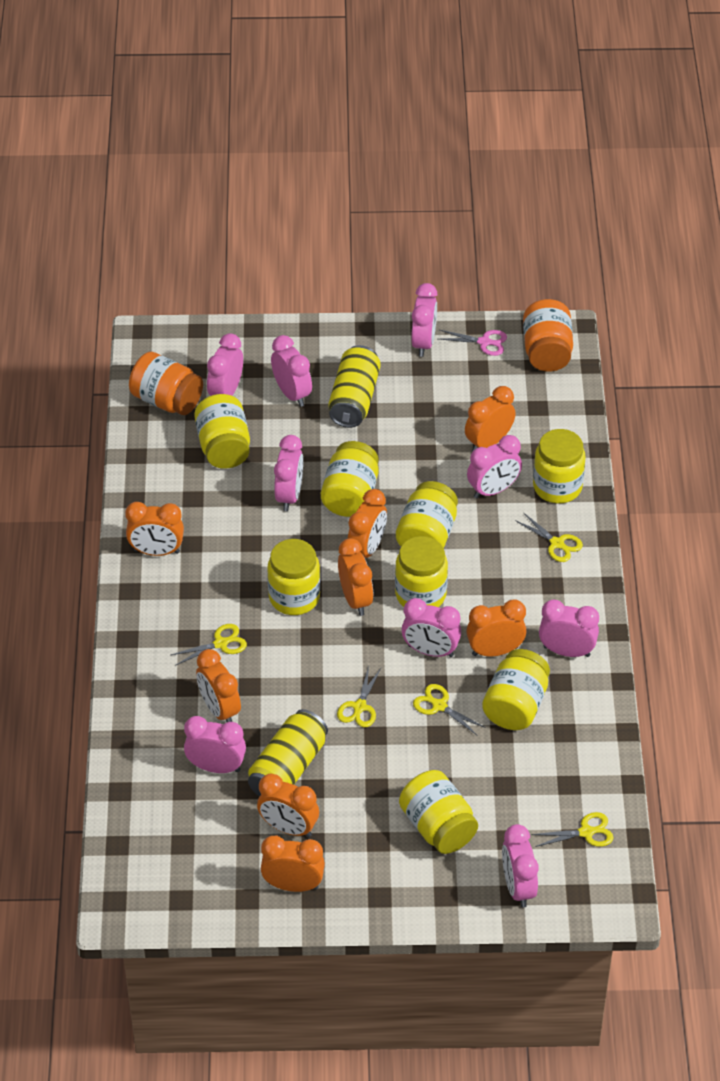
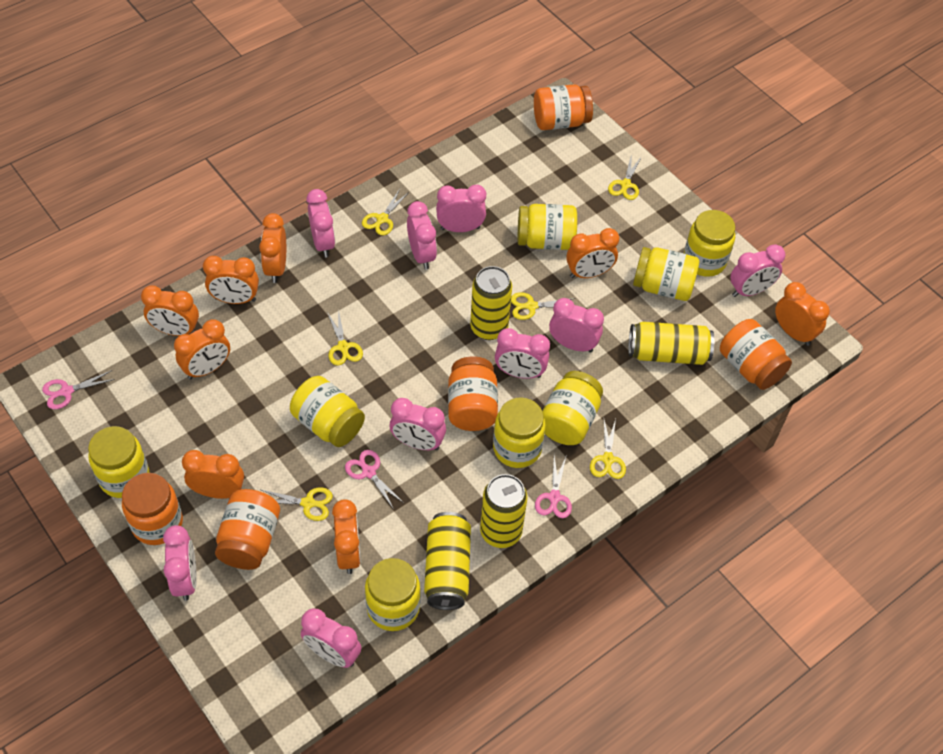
orange jar: 2 -> 5
pink scissors: 1 -> 3
yellow can: 2 -> 4
yellow scissors: 5 -> 6

